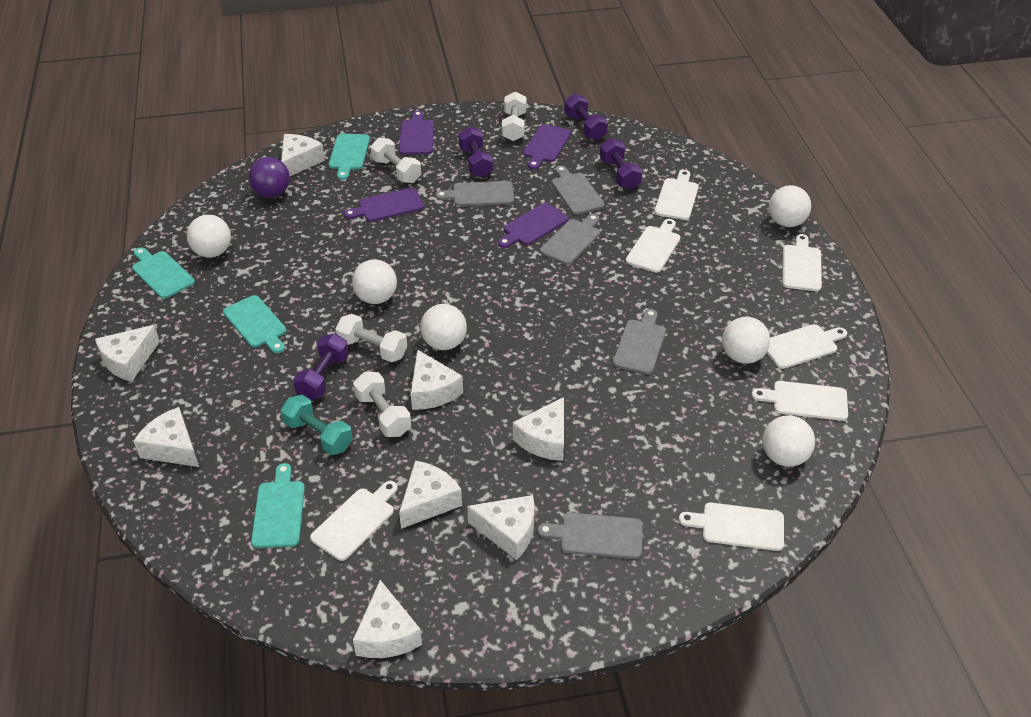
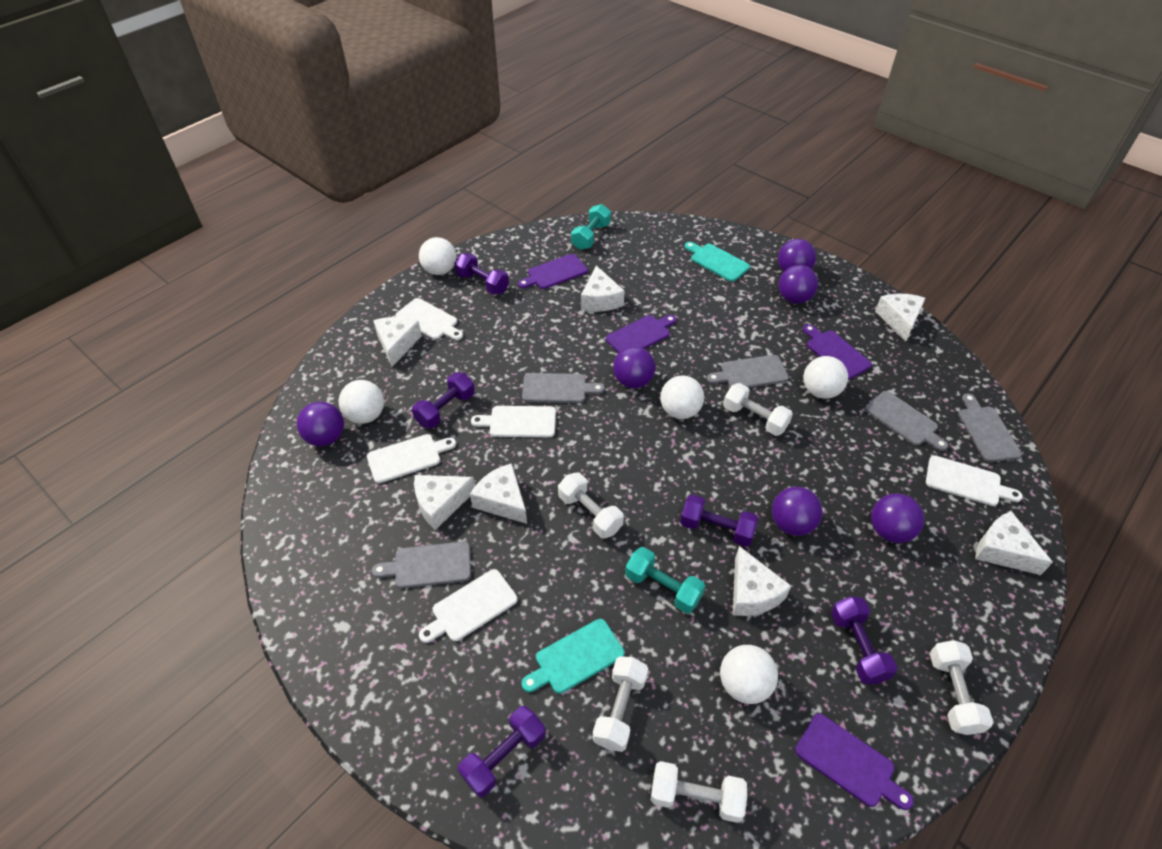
purple ball: 1 -> 6
purple dumbbell: 4 -> 5
turquoise cutting board: 4 -> 2
turquoise dumbbell: 1 -> 2
white ball: 6 -> 5
white cheese: 8 -> 7
white cutting board: 7 -> 5
white dumbbell: 4 -> 5

